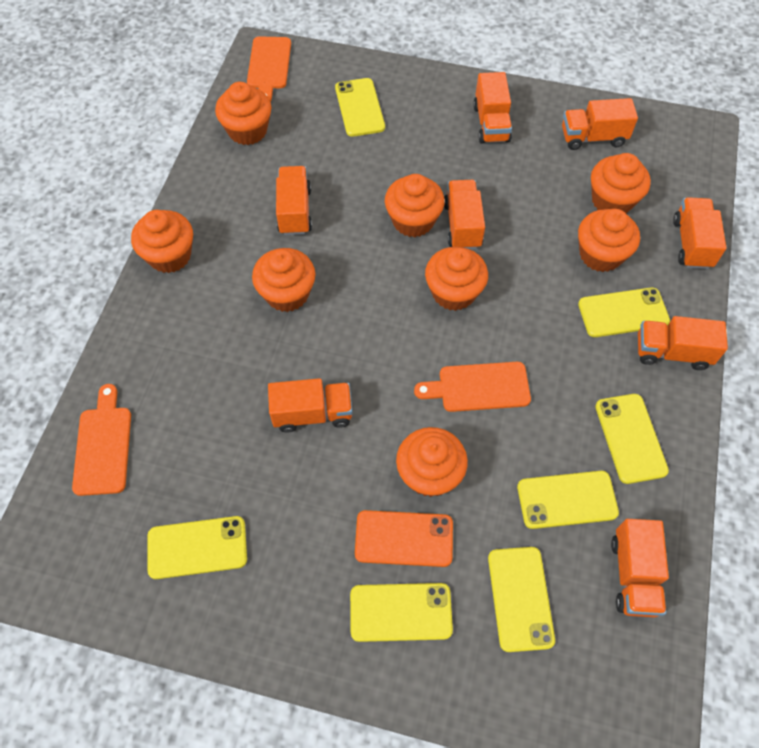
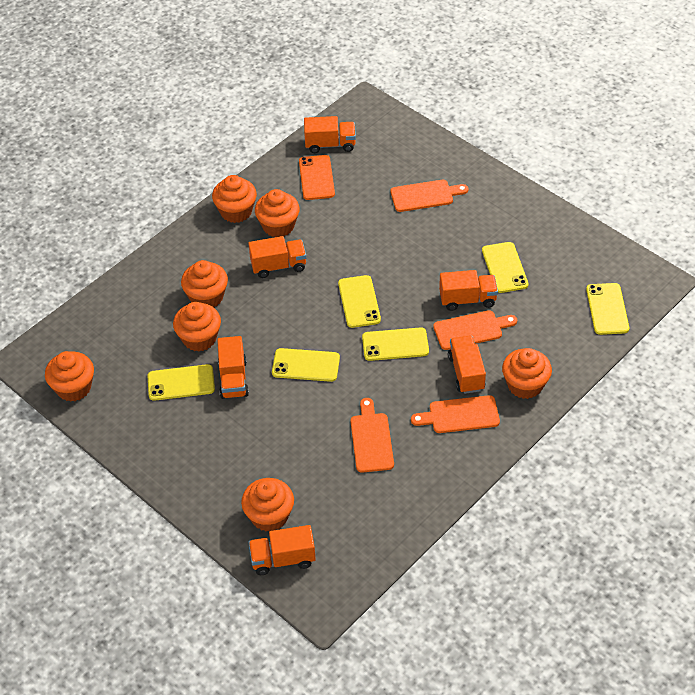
orange cupcake: 8 -> 7
orange cutting board: 3 -> 4
orange truck: 8 -> 6
yellow phone: 7 -> 6

